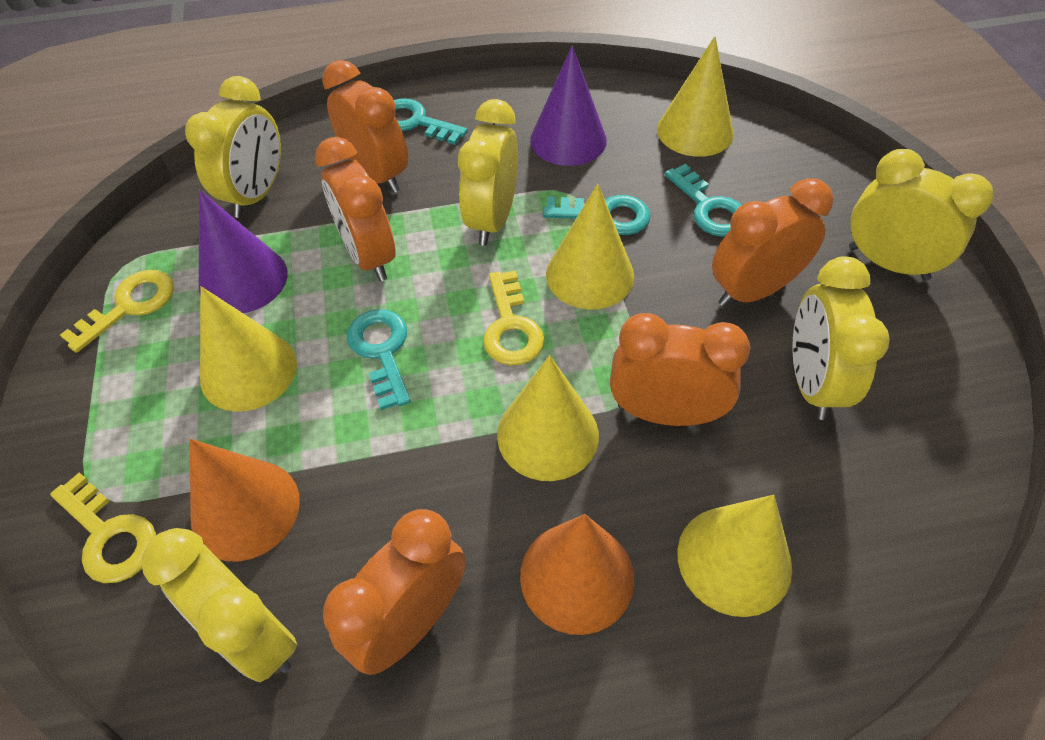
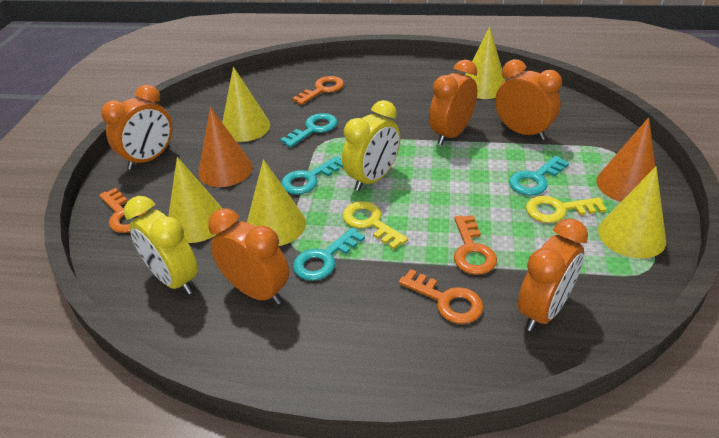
orange key: 0 -> 4
purple cone: 2 -> 0
yellow clock: 5 -> 2
yellow key: 3 -> 2

